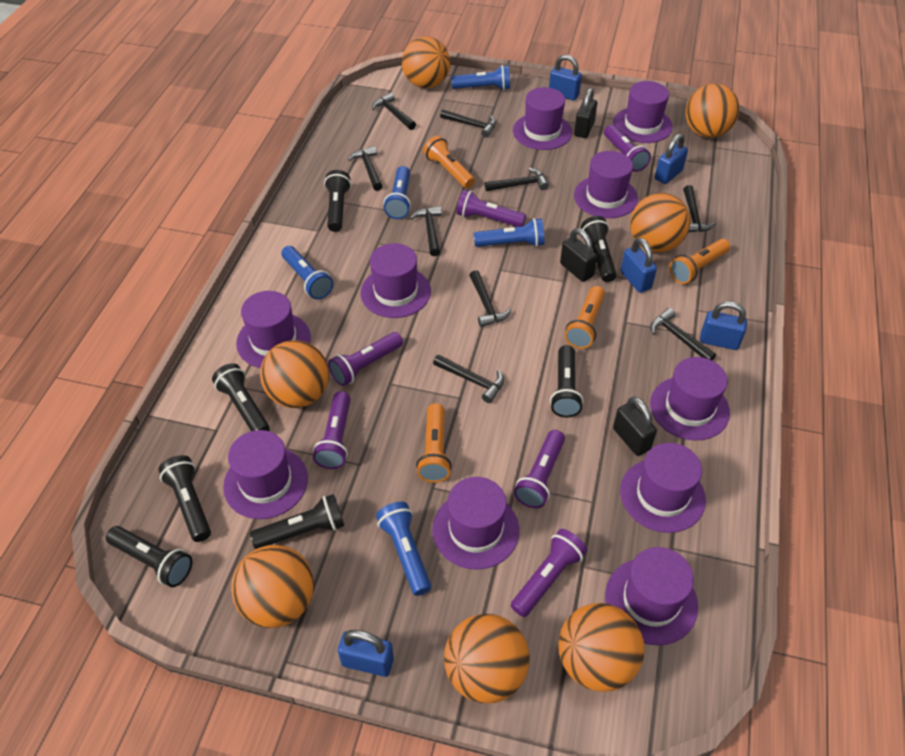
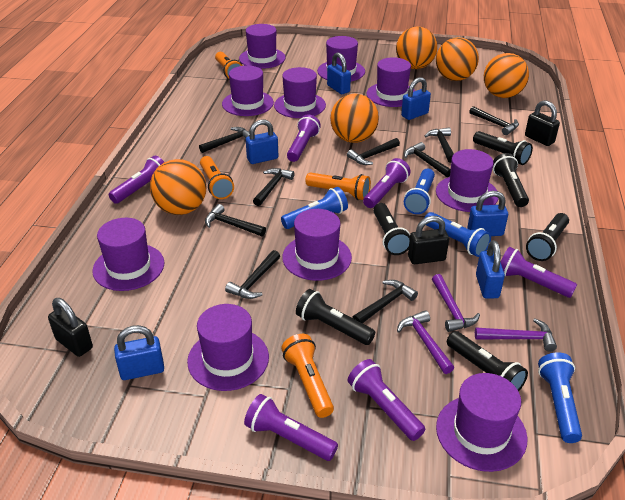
black flashlight: 7 -> 6
blue flashlight: 5 -> 4
blue padlock: 5 -> 6
orange ball: 7 -> 5
purple hammer: 0 -> 3

